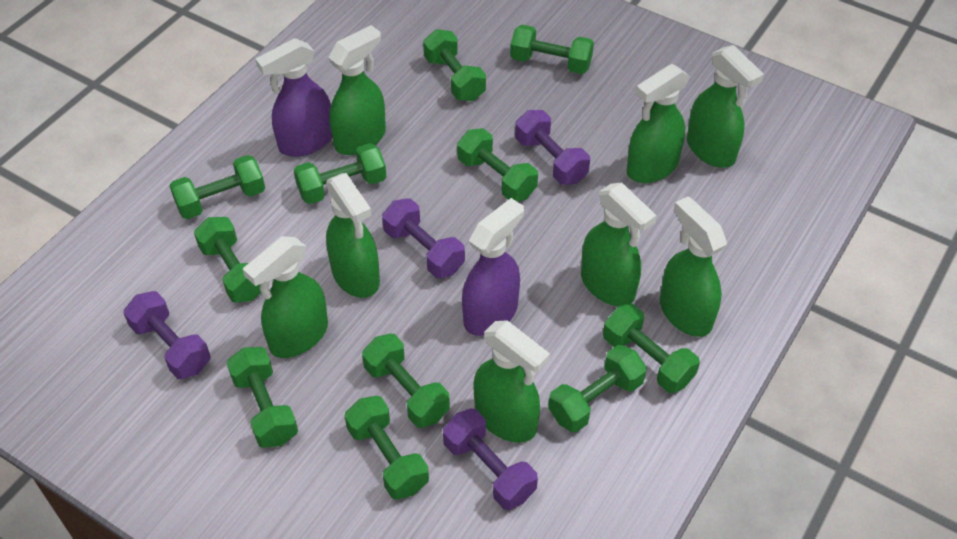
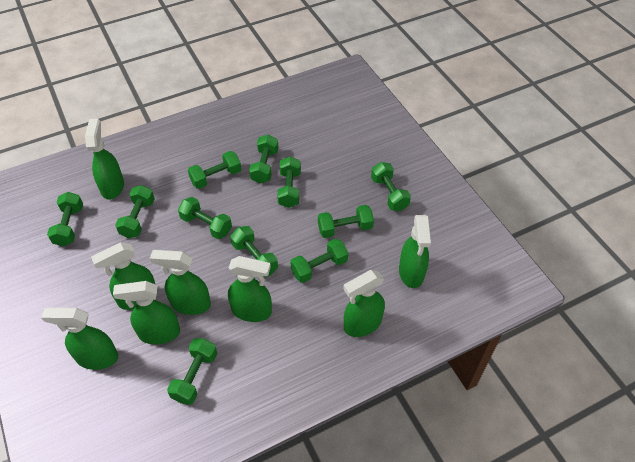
purple dumbbell: 4 -> 0
purple spray bottle: 2 -> 0

